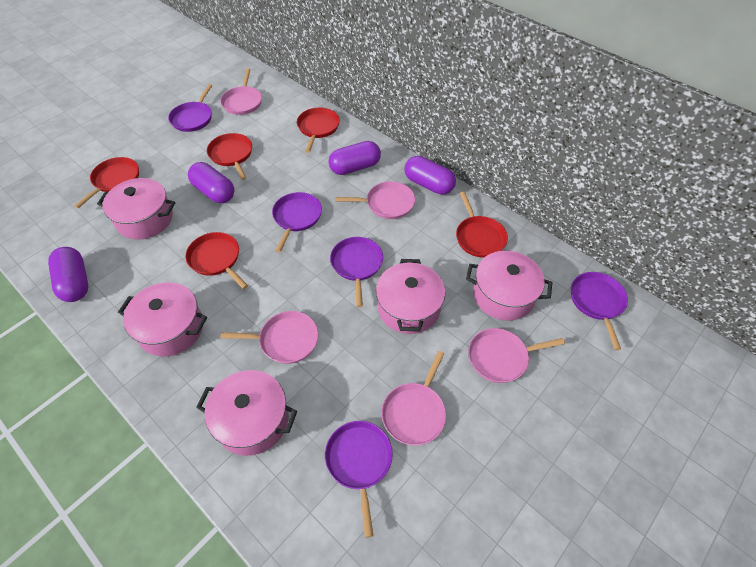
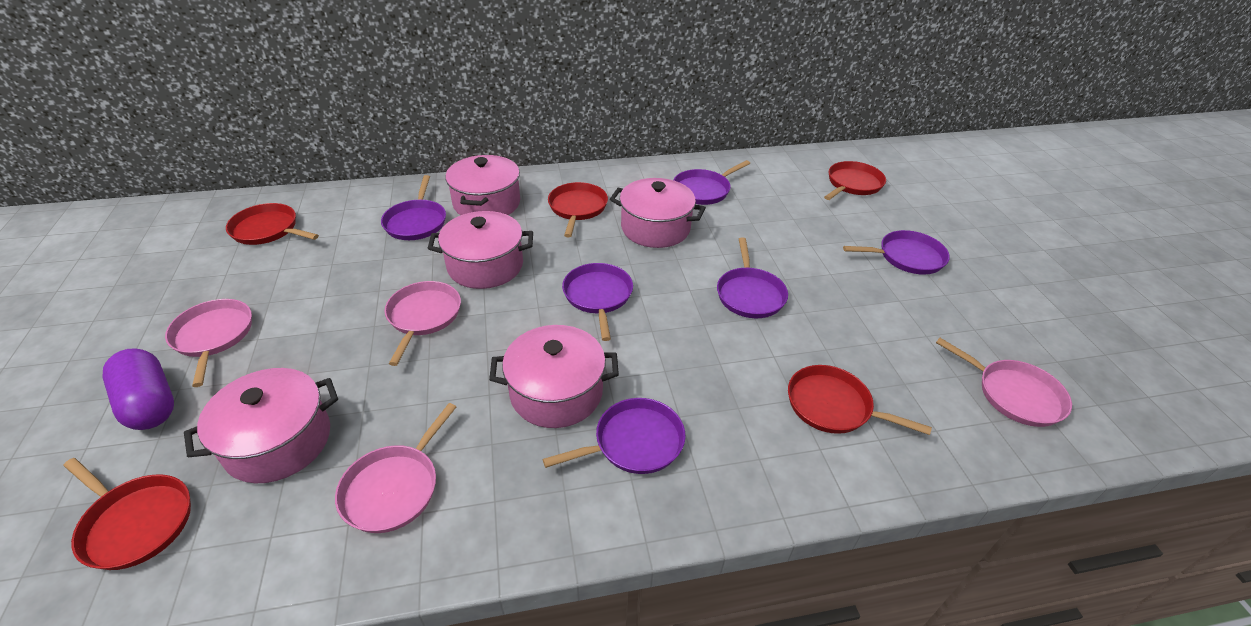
pink pan: 5 -> 4
purple capsule: 4 -> 1
purple pan: 5 -> 6

